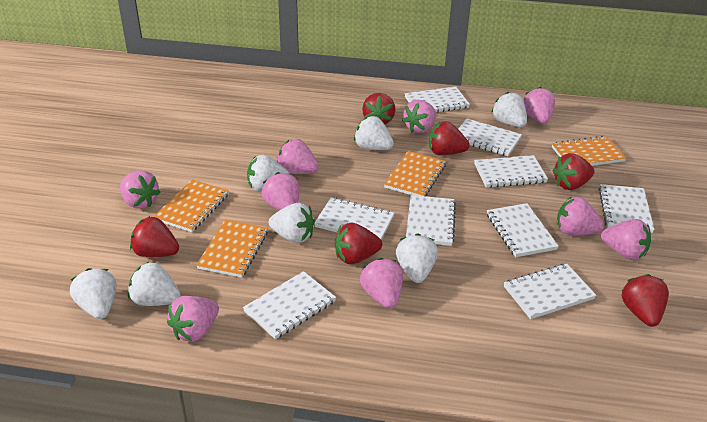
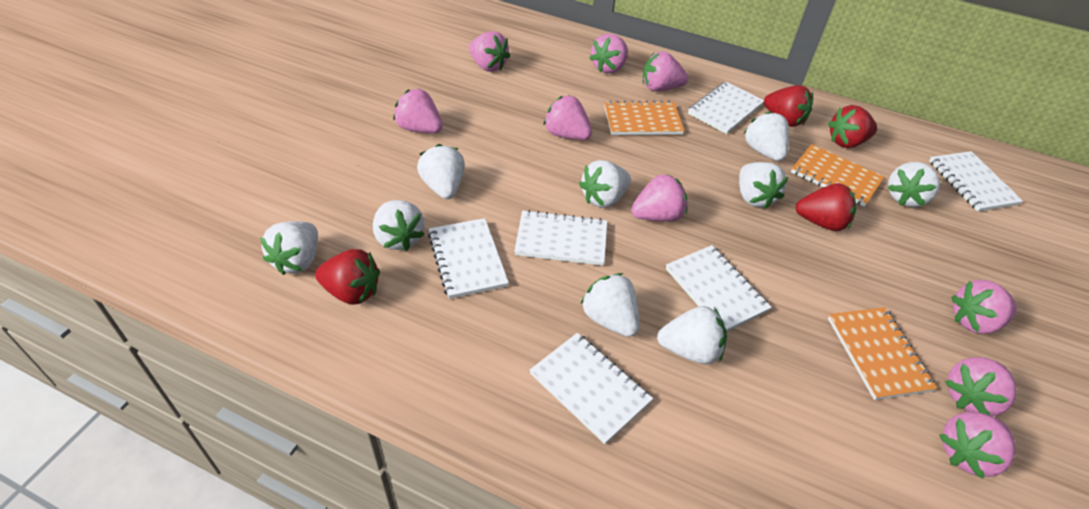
orange notebook: 4 -> 3
red strawberry: 6 -> 4
white notebook: 9 -> 6
white strawberry: 7 -> 9

